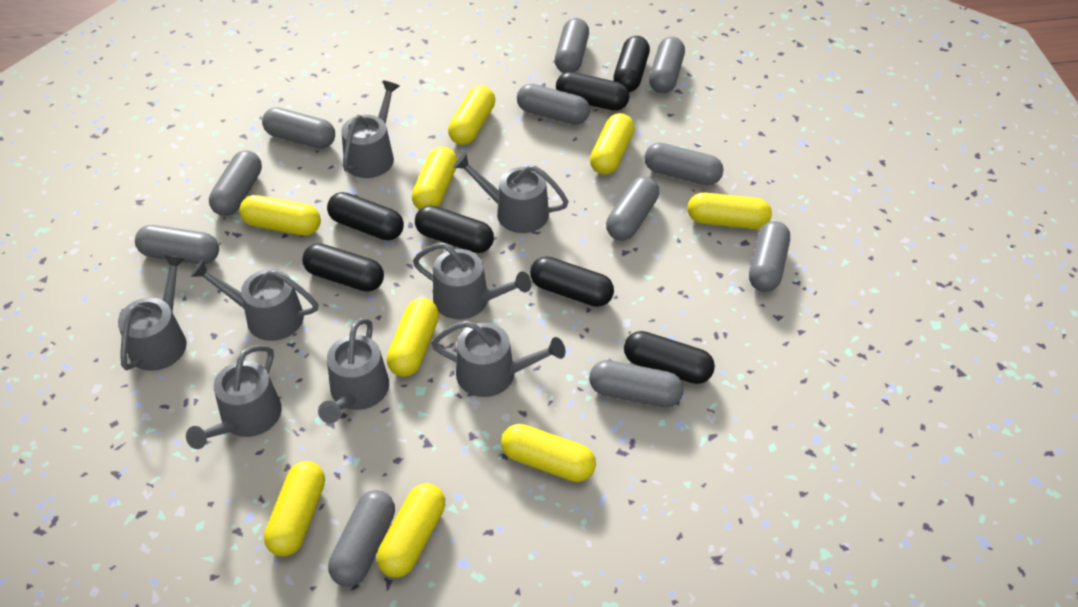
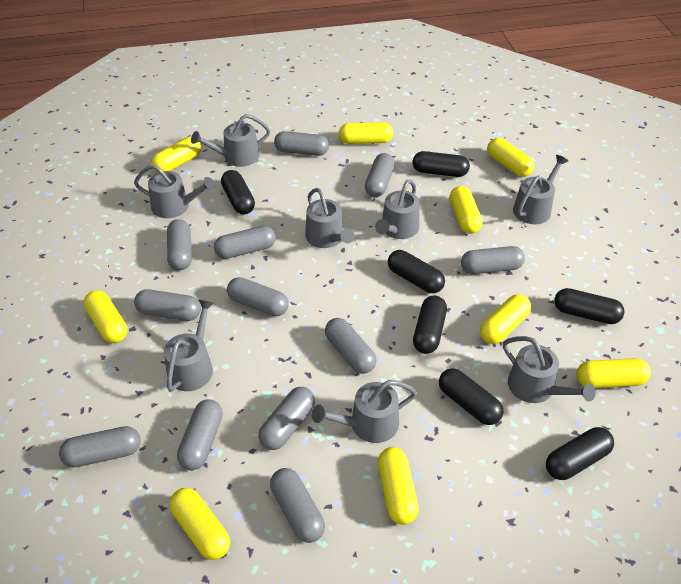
grey capsule: 11 -> 12

